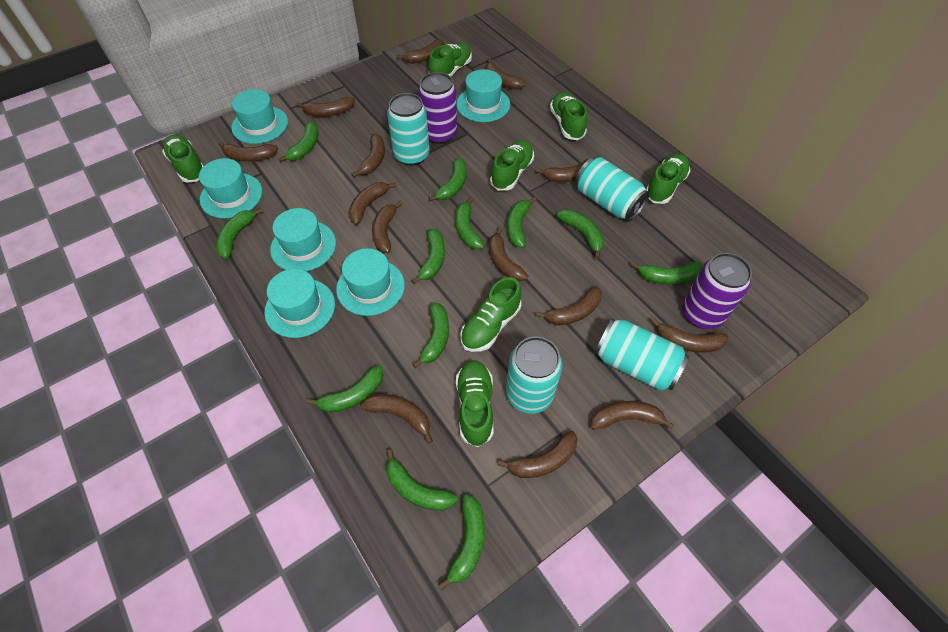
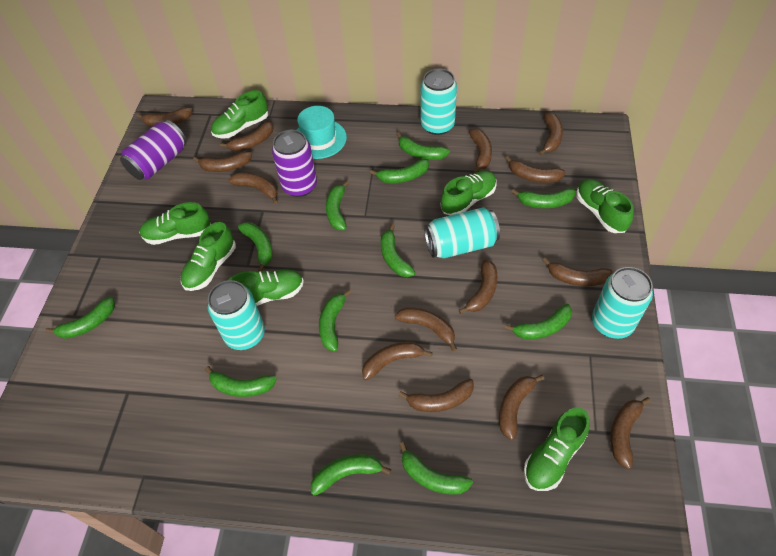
turquoise hat: 6 -> 1

